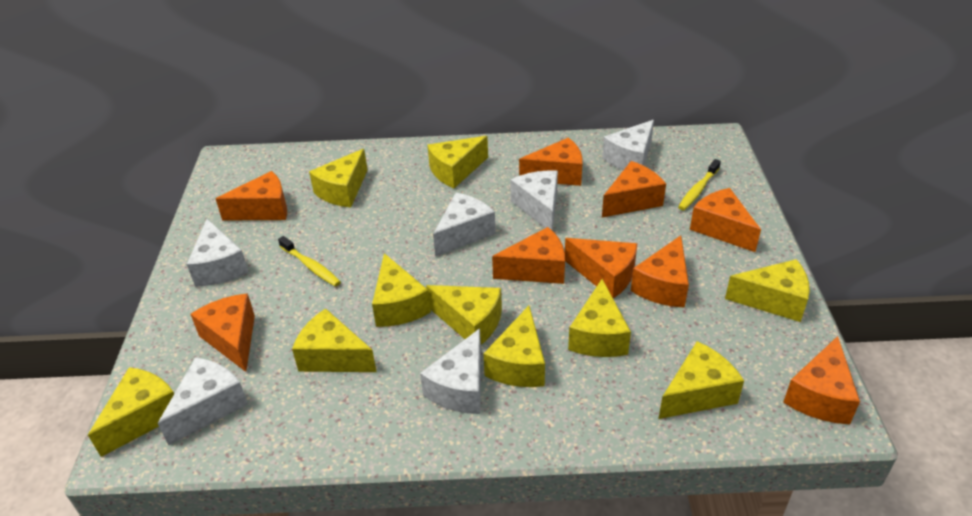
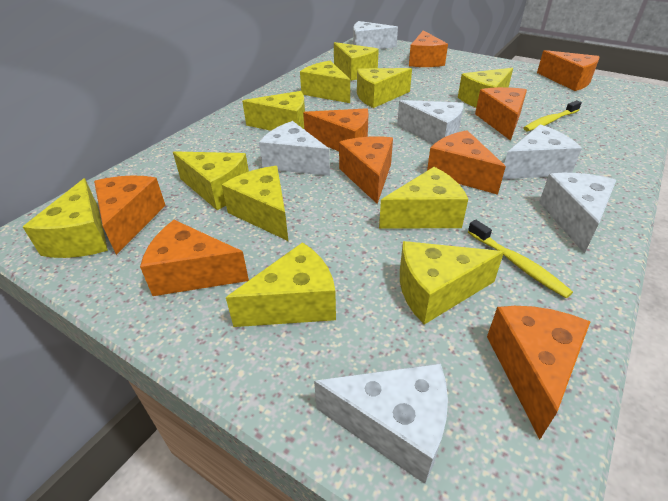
yellow cheese: 10 -> 11

